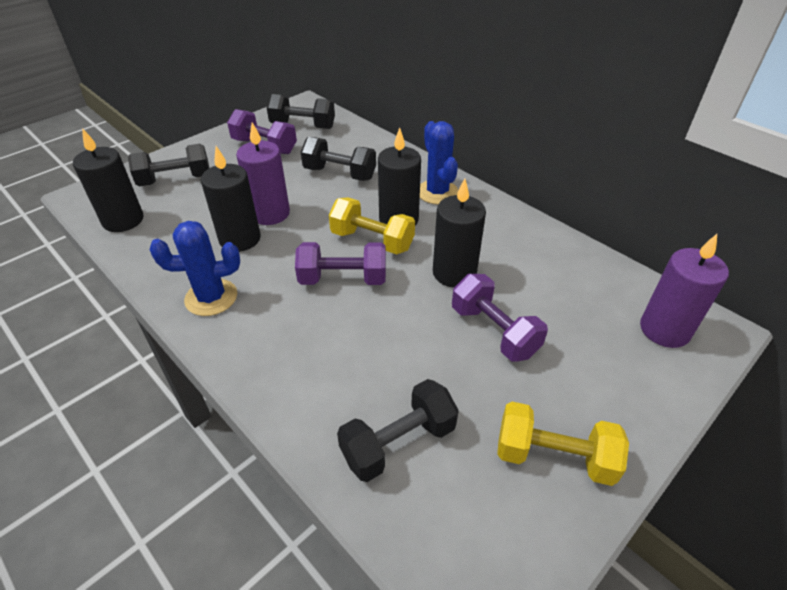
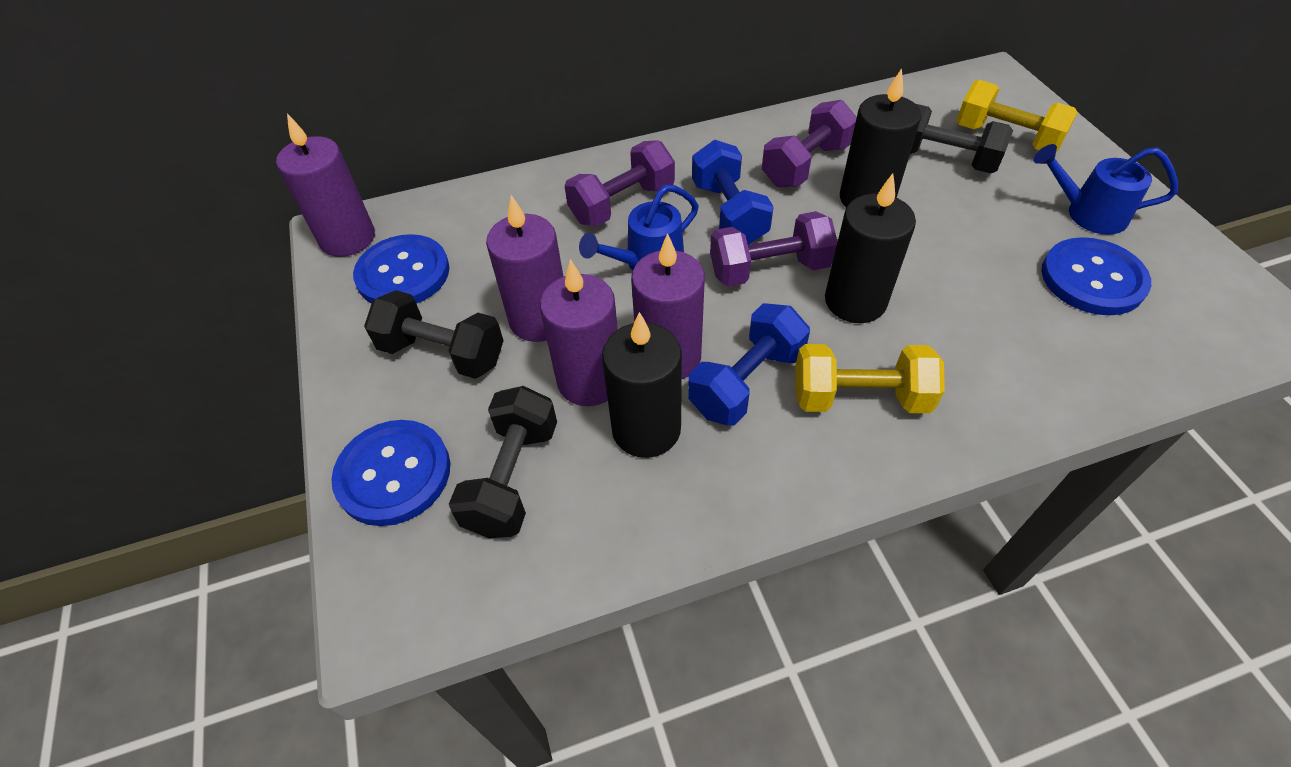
black candle: 4 -> 3
black dumbbell: 4 -> 3
blue button: 0 -> 3
blue cactus: 2 -> 0
blue dumbbell: 0 -> 2
blue watering can: 0 -> 2
purple candle: 2 -> 4

